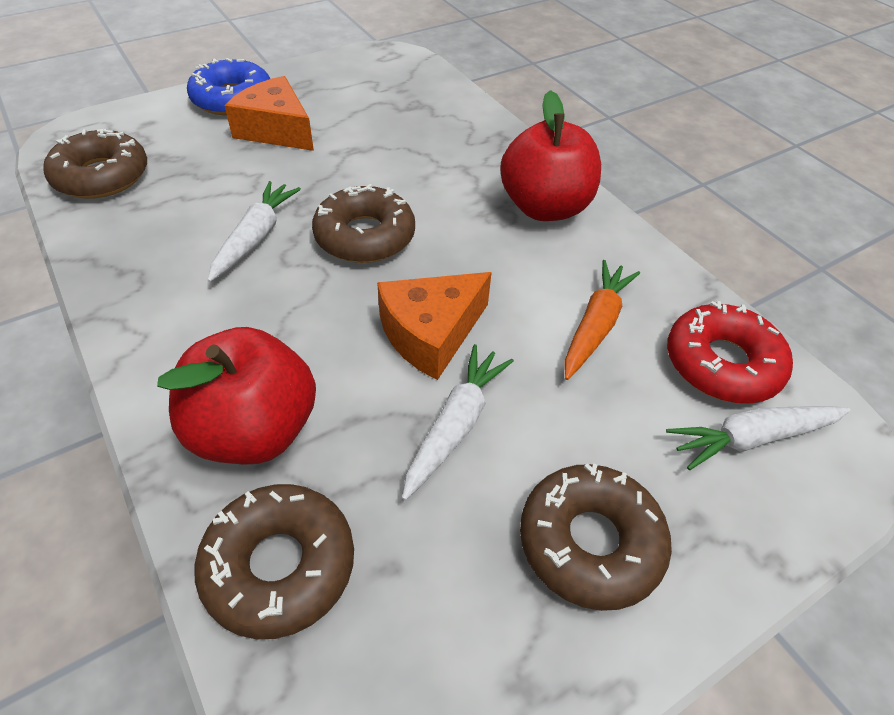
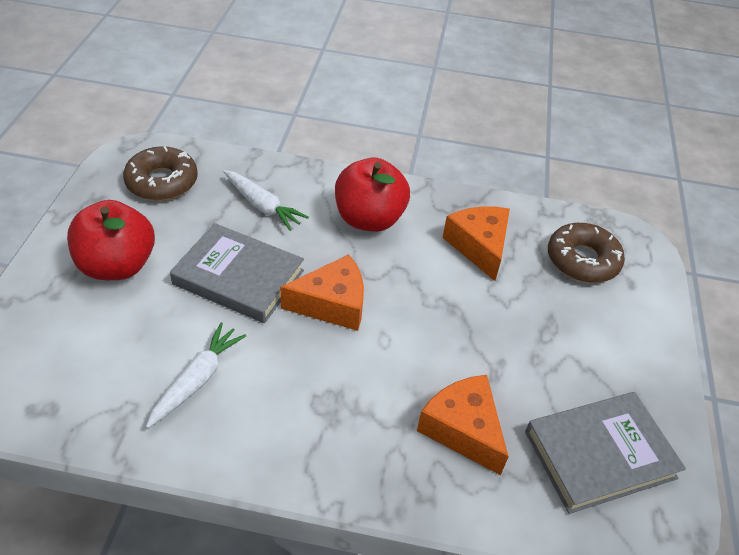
blue donut: 1 -> 0
brown donut: 4 -> 2
grey book: 0 -> 2
orange carrot: 1 -> 0
orange cheese: 2 -> 3
red donut: 1 -> 0
white carrot: 3 -> 2

